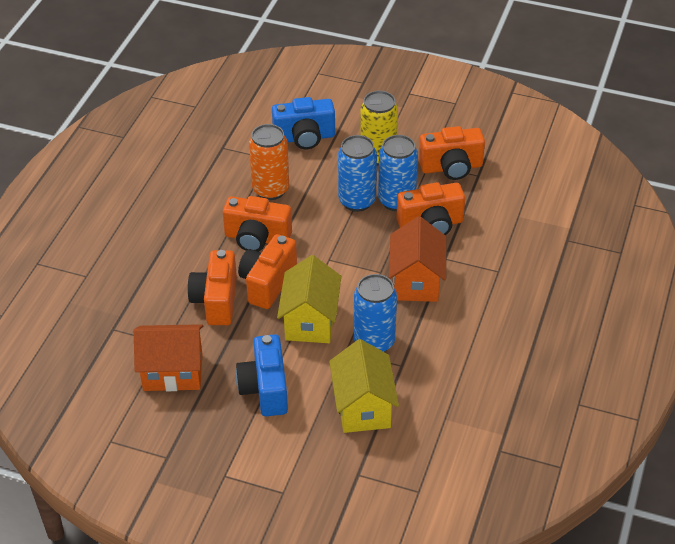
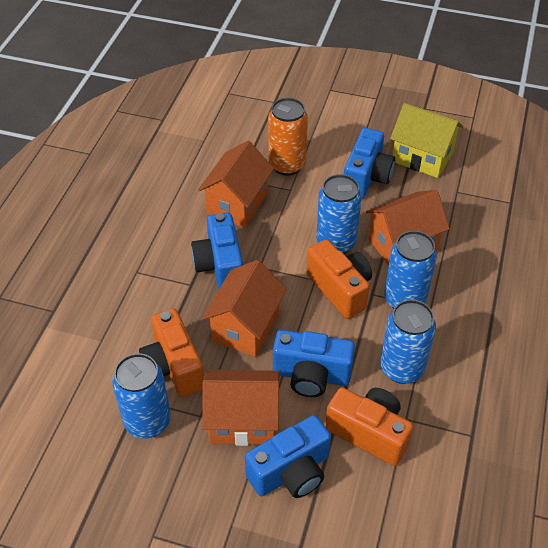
blue camera: 2 -> 4
blue can: 3 -> 4
orange camera: 5 -> 3
orange house: 2 -> 4
yellow can: 1 -> 0
yellow house: 2 -> 1

